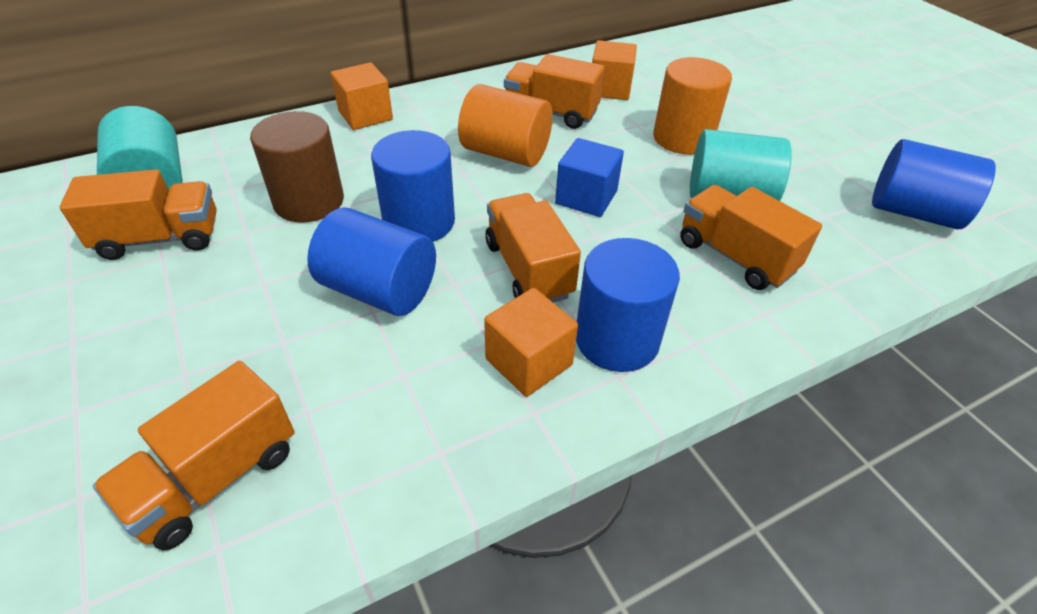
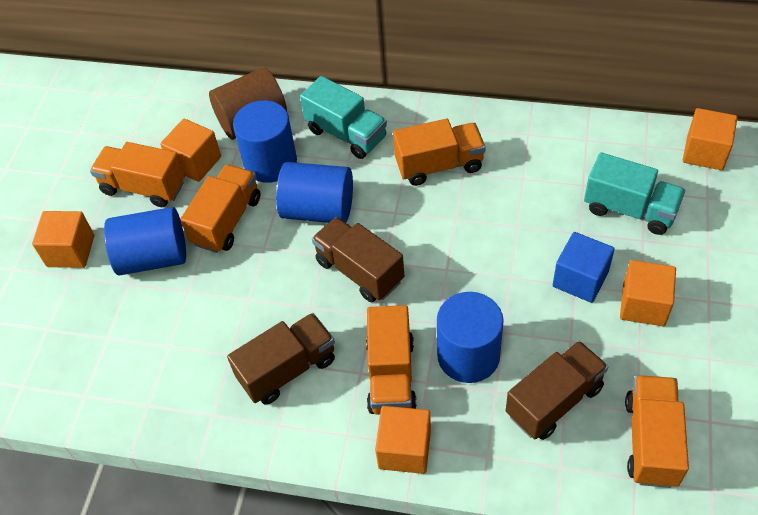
brown truck: 0 -> 3
orange cube: 3 -> 5
orange cylinder: 2 -> 0
turquoise cylinder: 2 -> 0
turquoise truck: 0 -> 2

